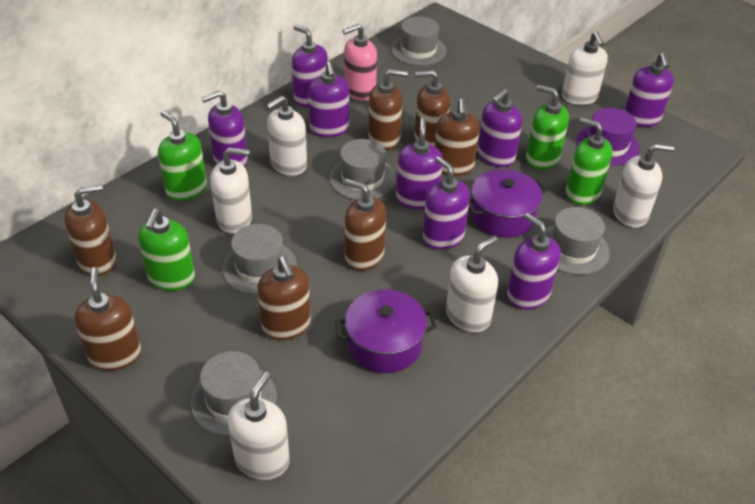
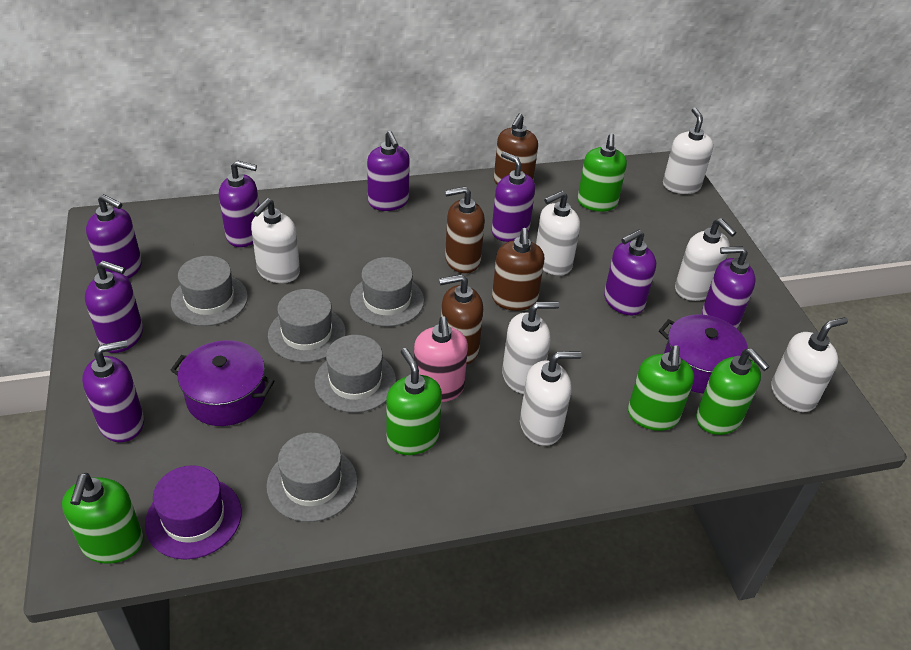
brown soap dispenser: 7 -> 4
green soap dispenser: 4 -> 5
white soap dispenser: 6 -> 7

